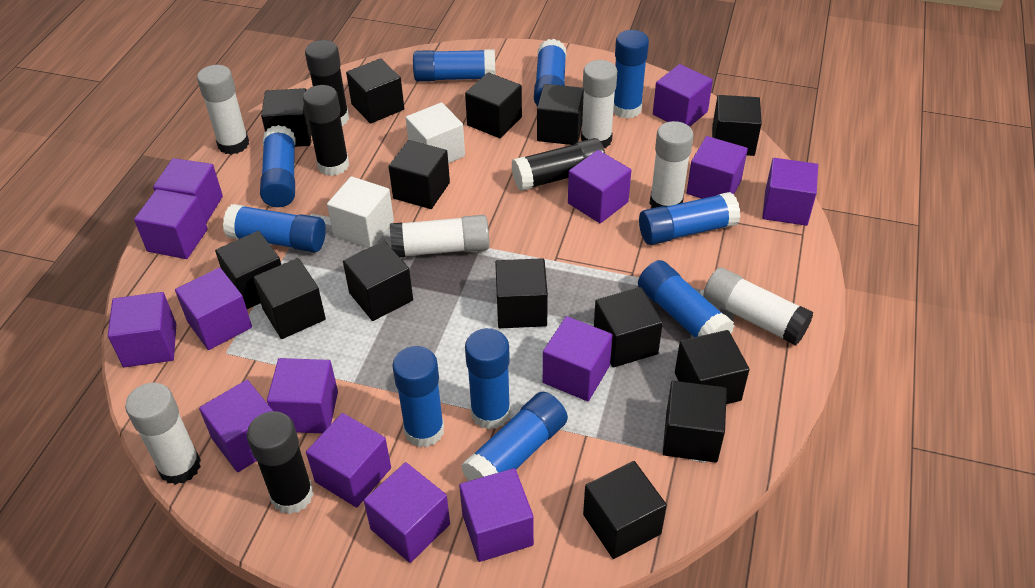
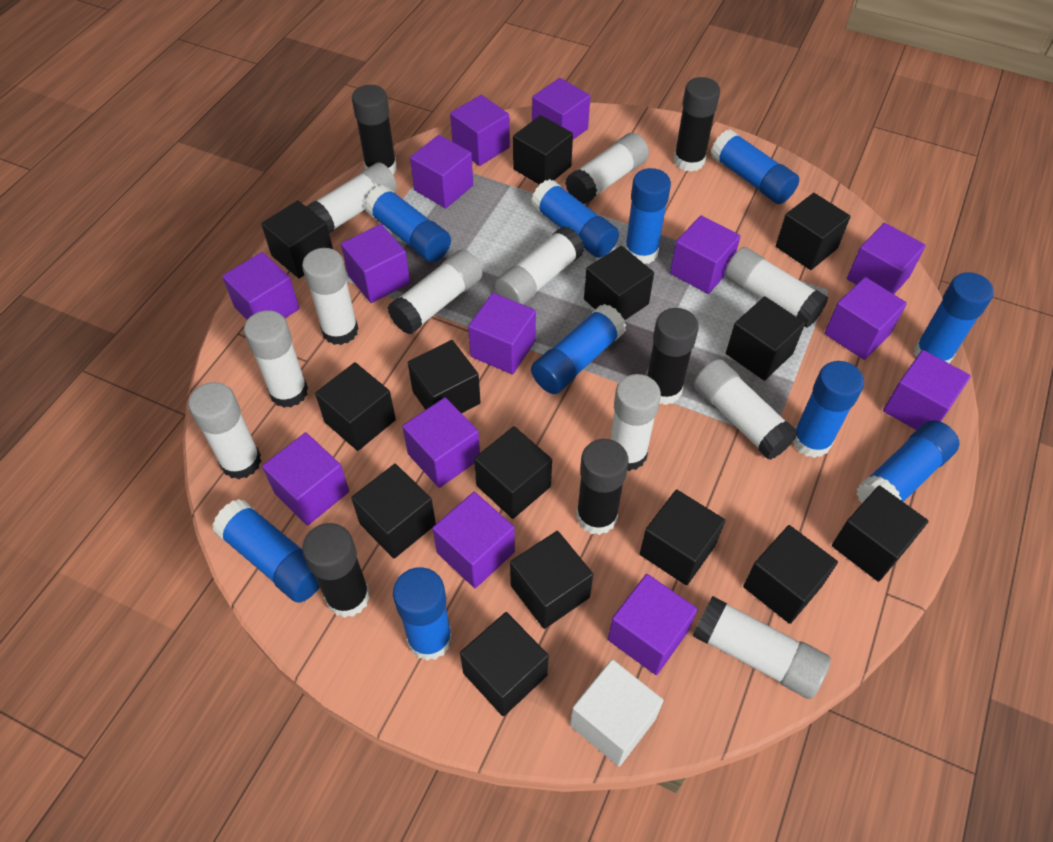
black glue stick: 4 -> 5
white cube: 2 -> 1
white glue stick: 6 -> 11

